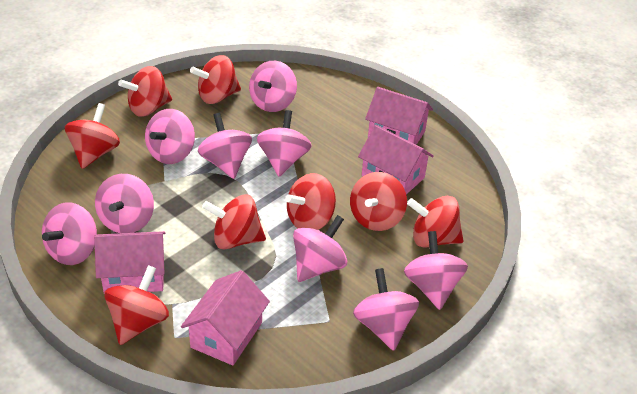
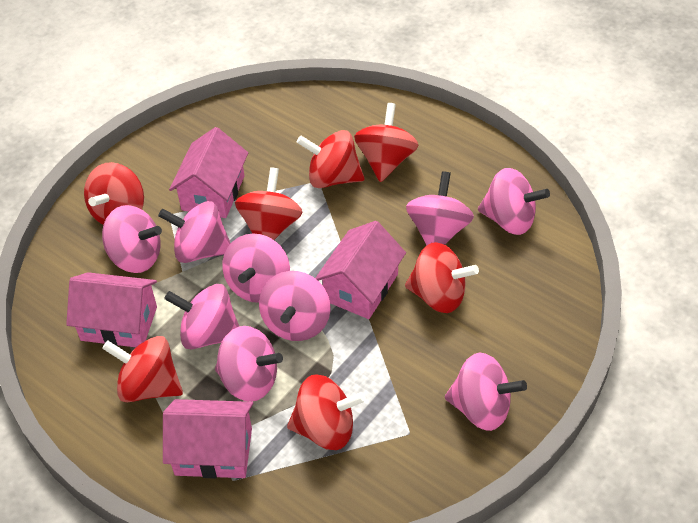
red spinning top: 8 -> 7

